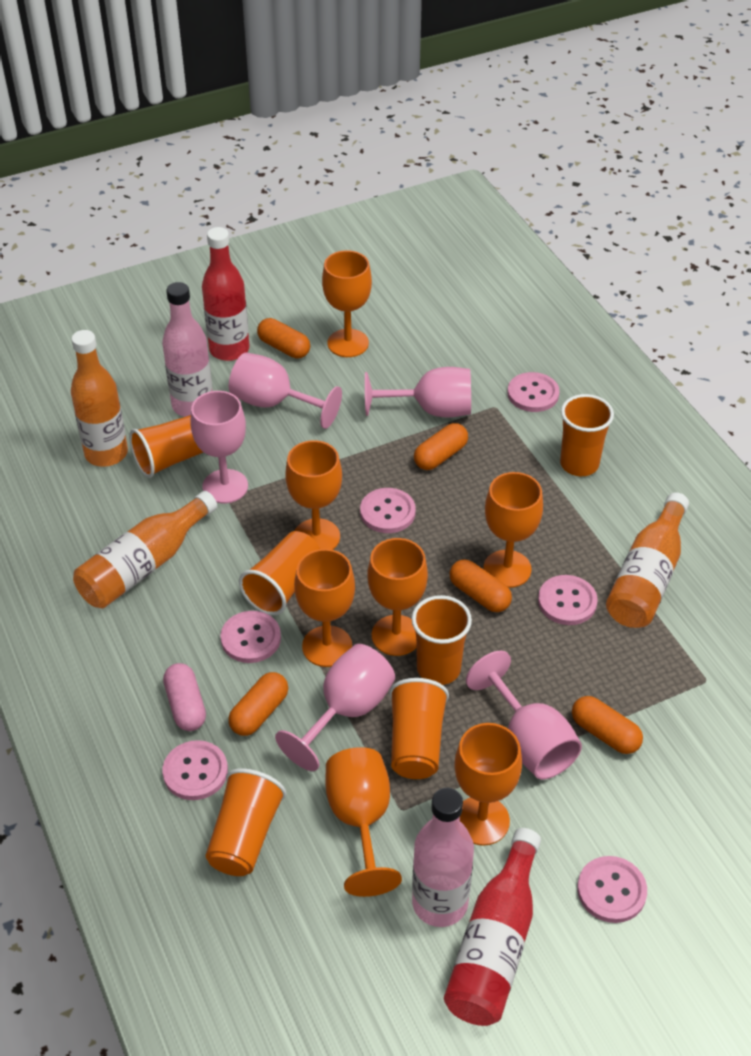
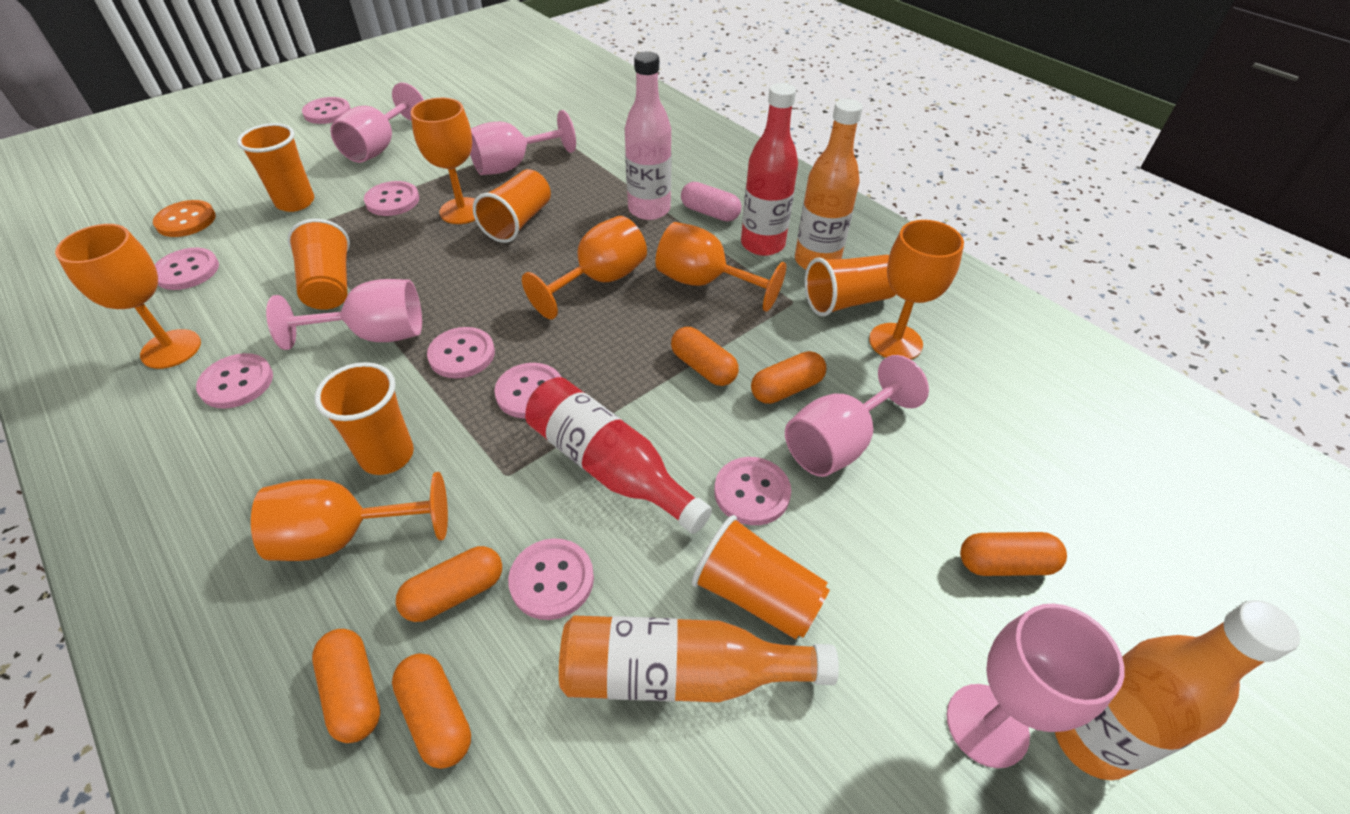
orange button: 0 -> 1
orange capsule: 5 -> 6
orange goblet: 7 -> 6
pink bottle: 2 -> 1
pink button: 6 -> 8

